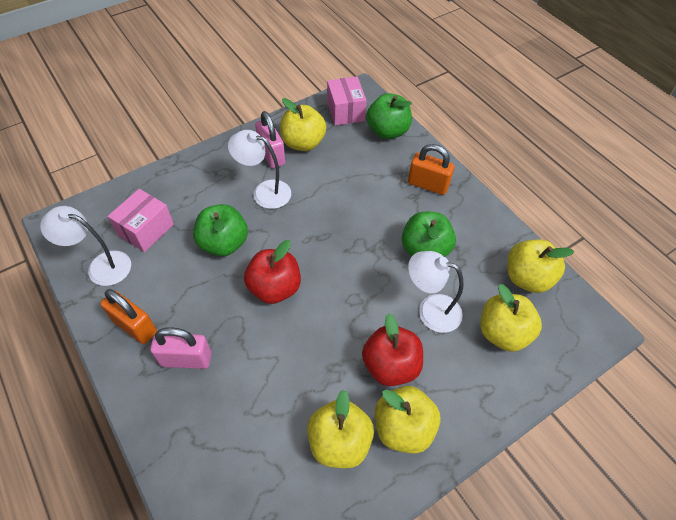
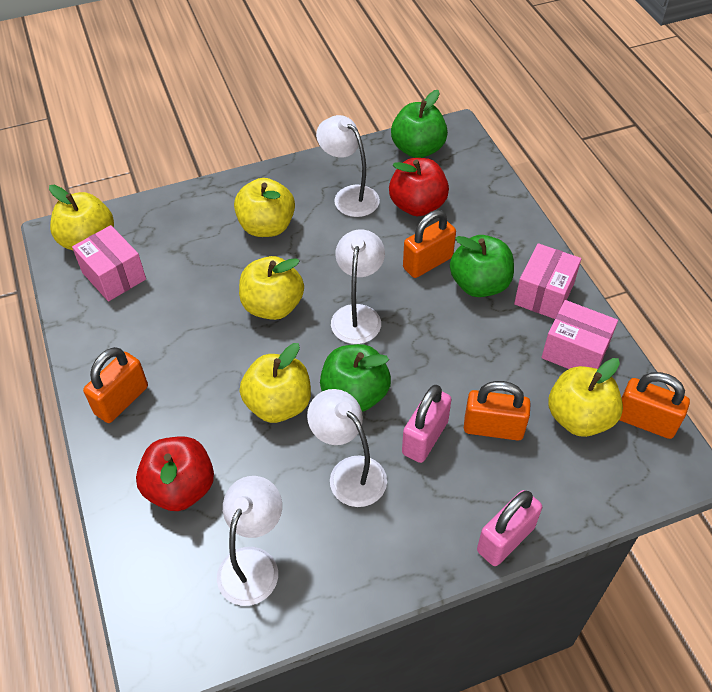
orange padlock: 2 -> 4
pink box: 2 -> 3
white lamp: 3 -> 4

